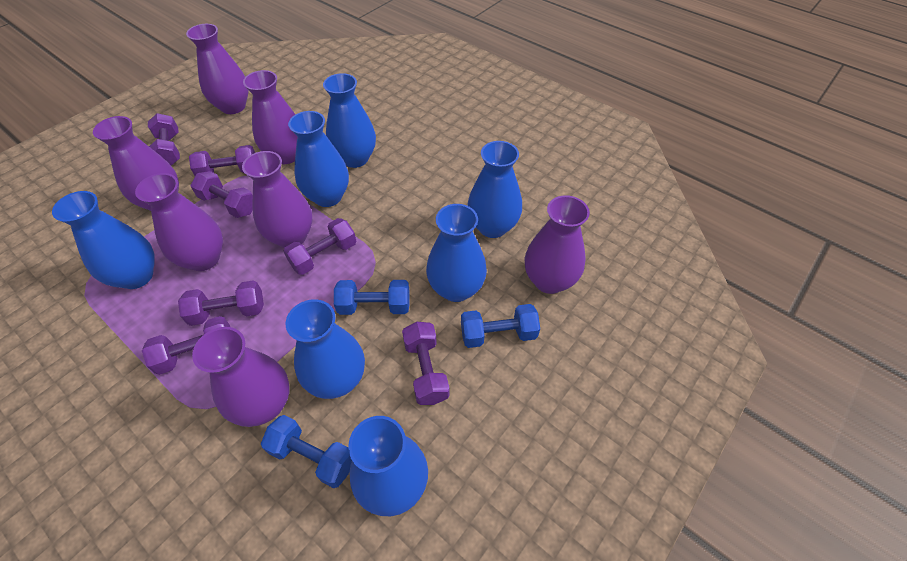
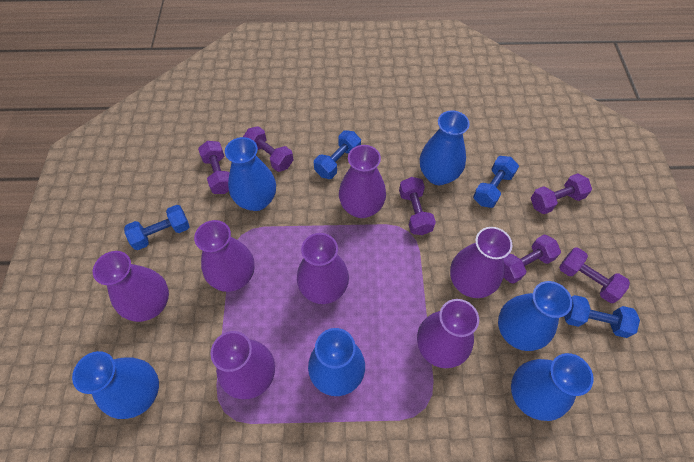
blue dumbbell: 3 -> 4
blue vase: 7 -> 6
purple dumbbell: 7 -> 6

